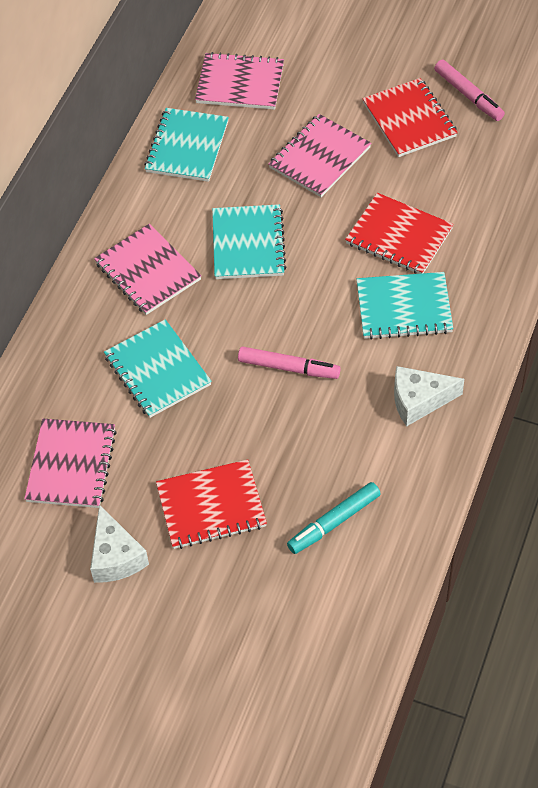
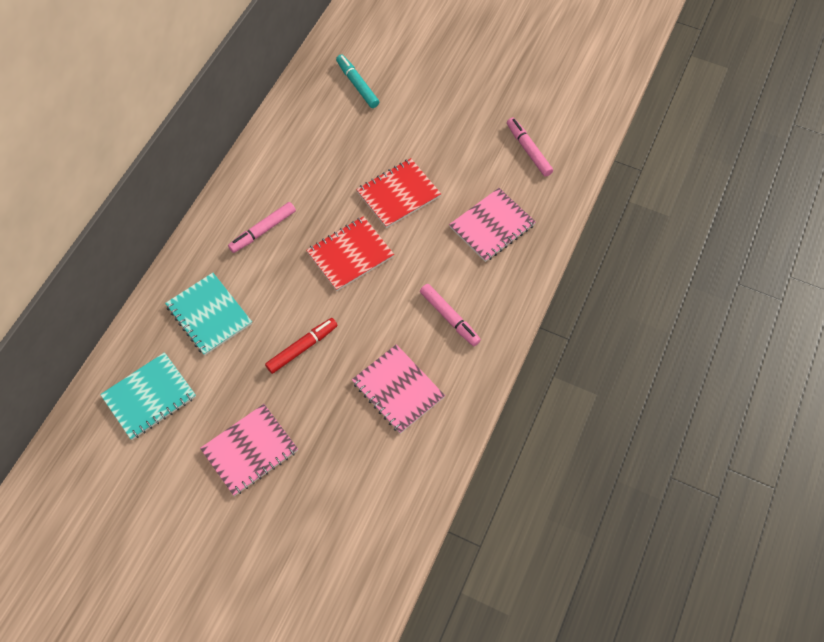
pink marker: 2 -> 3
pink notebook: 4 -> 3
red marker: 0 -> 1
red notebook: 3 -> 2
turquoise notebook: 4 -> 2
white cheese: 2 -> 0

